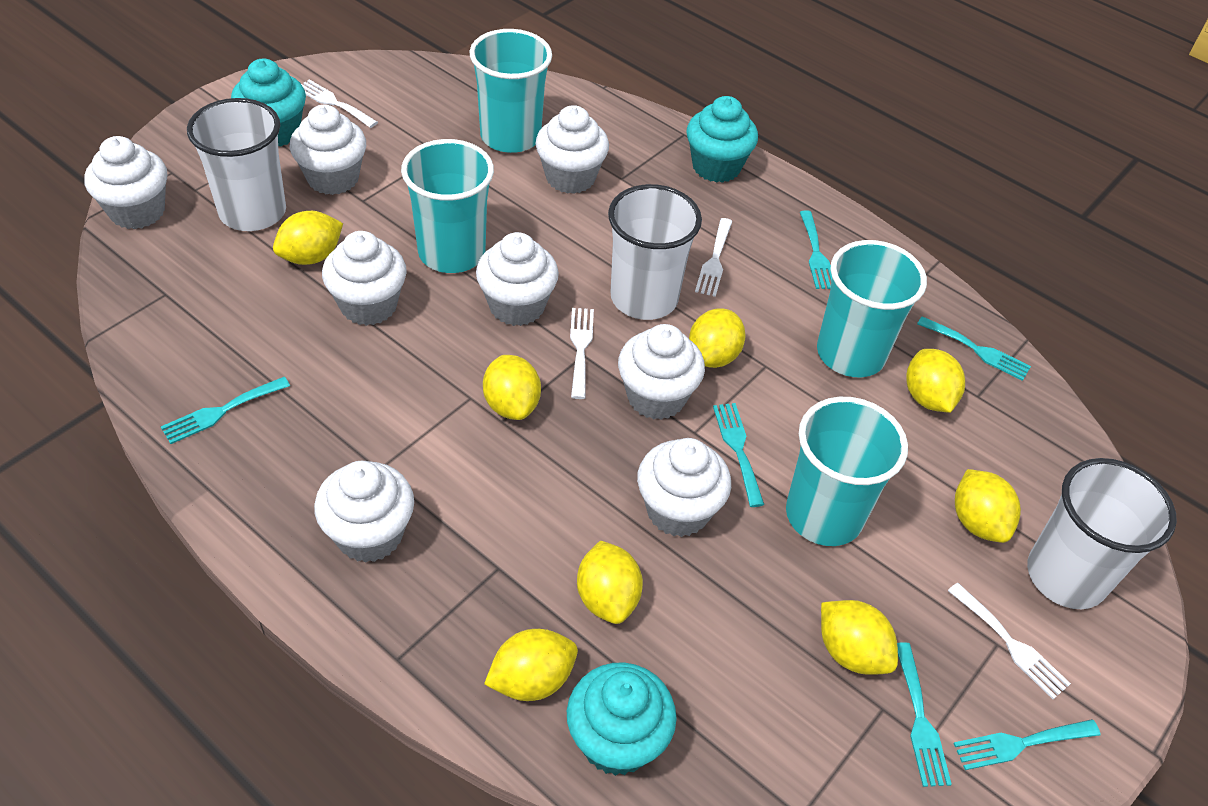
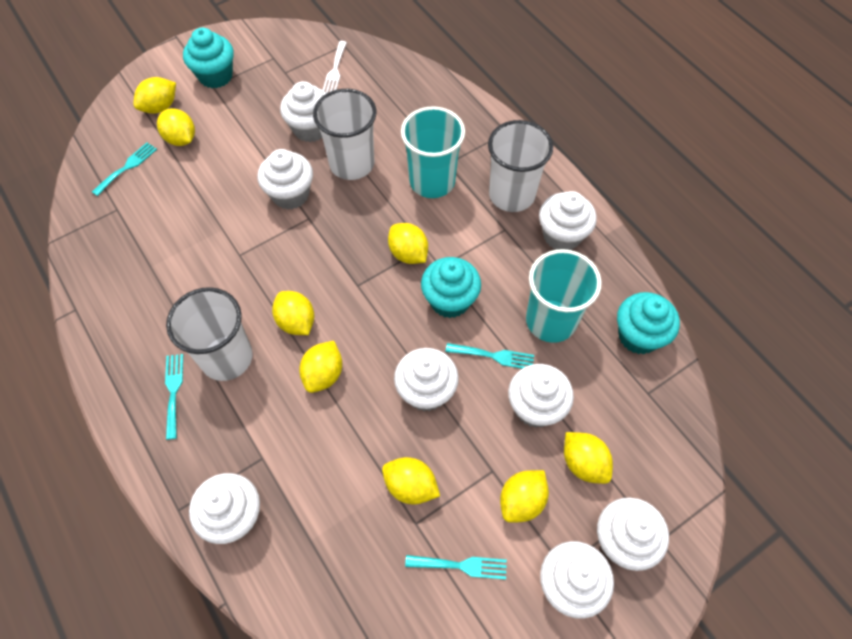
turquoise cup: 4 -> 2
turquoise fork: 6 -> 4
white fork: 4 -> 1

